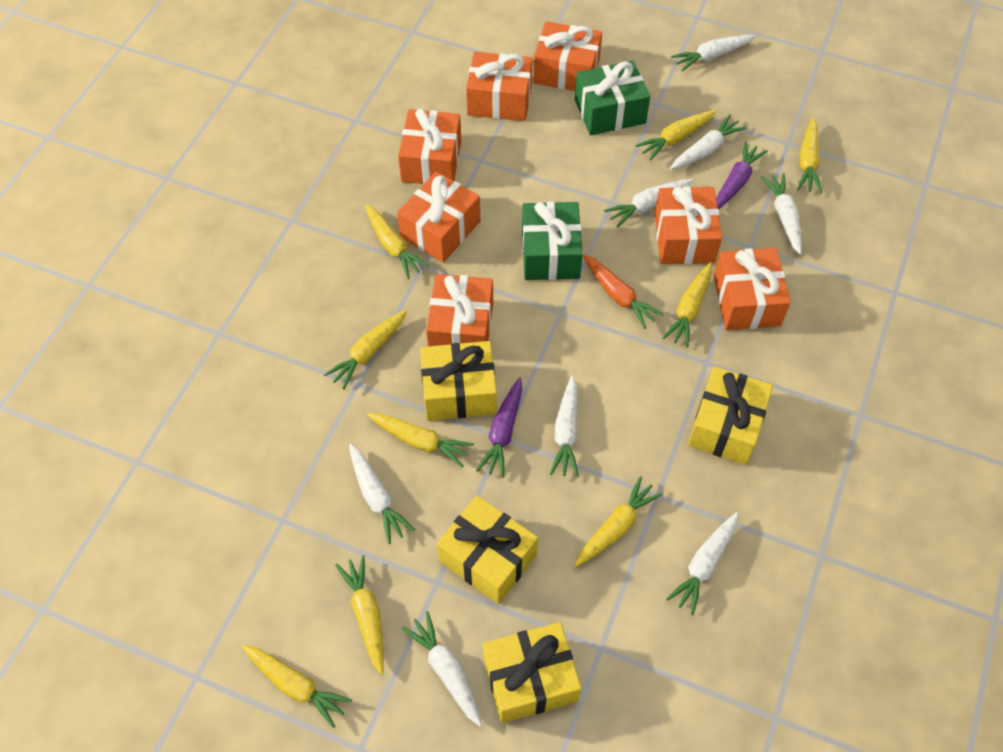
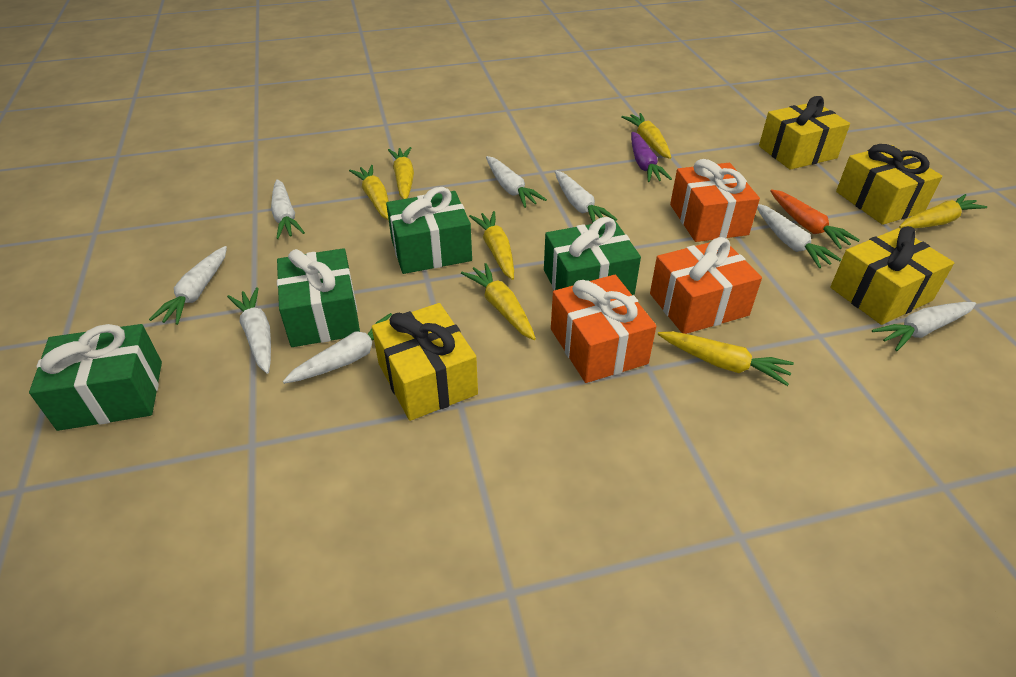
green gift: 2 -> 4
orange gift: 7 -> 3
purple carrot: 2 -> 1
yellow carrot: 9 -> 7

